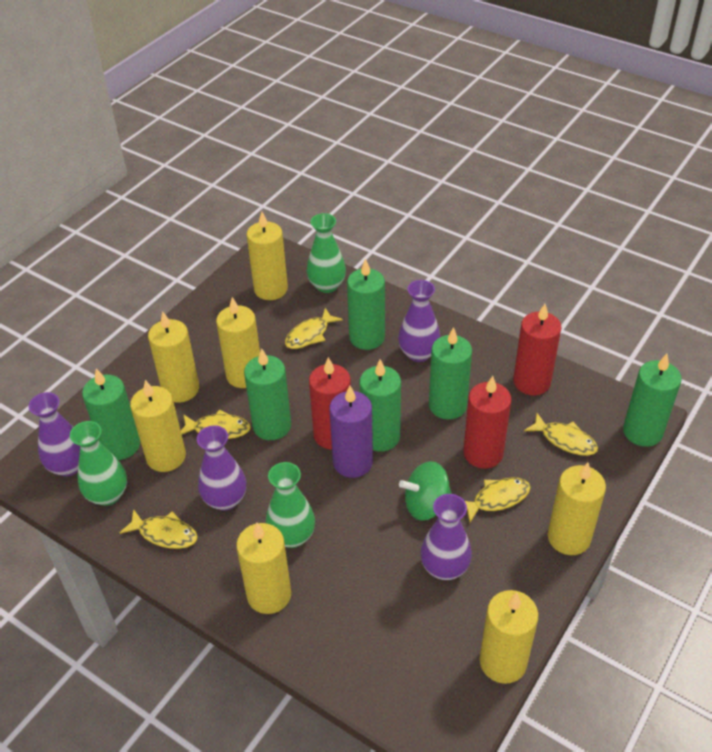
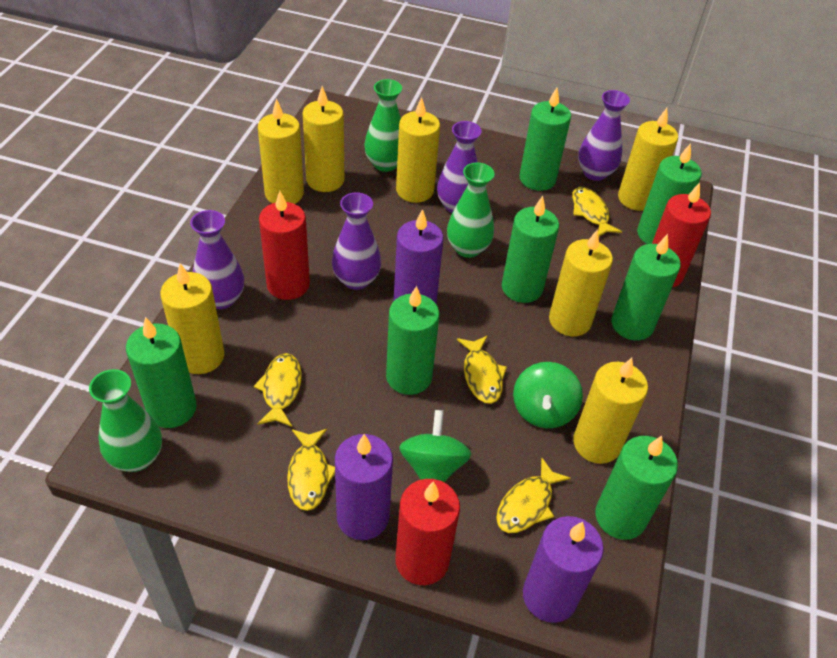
green candle: 6 -> 7
green spinning top: 1 -> 2
purple candle: 1 -> 3

